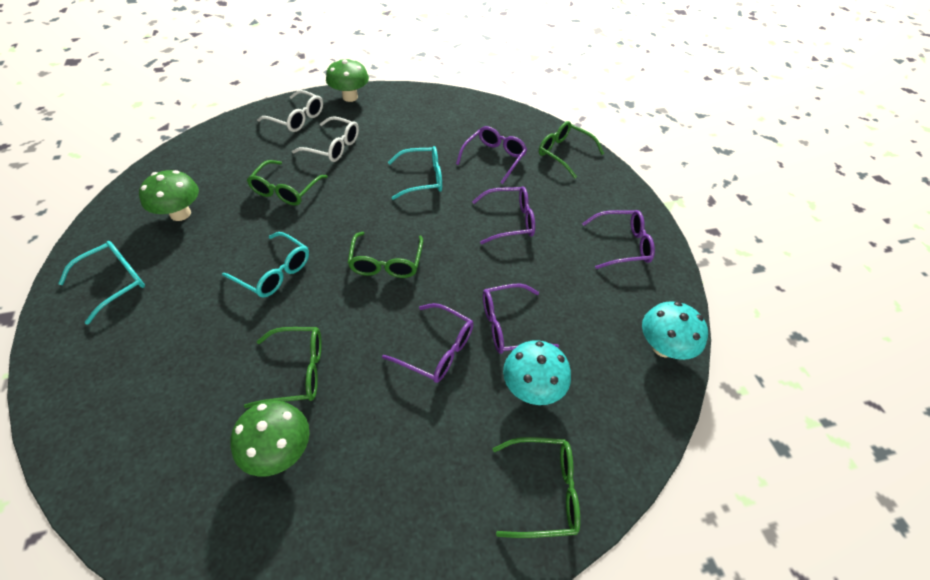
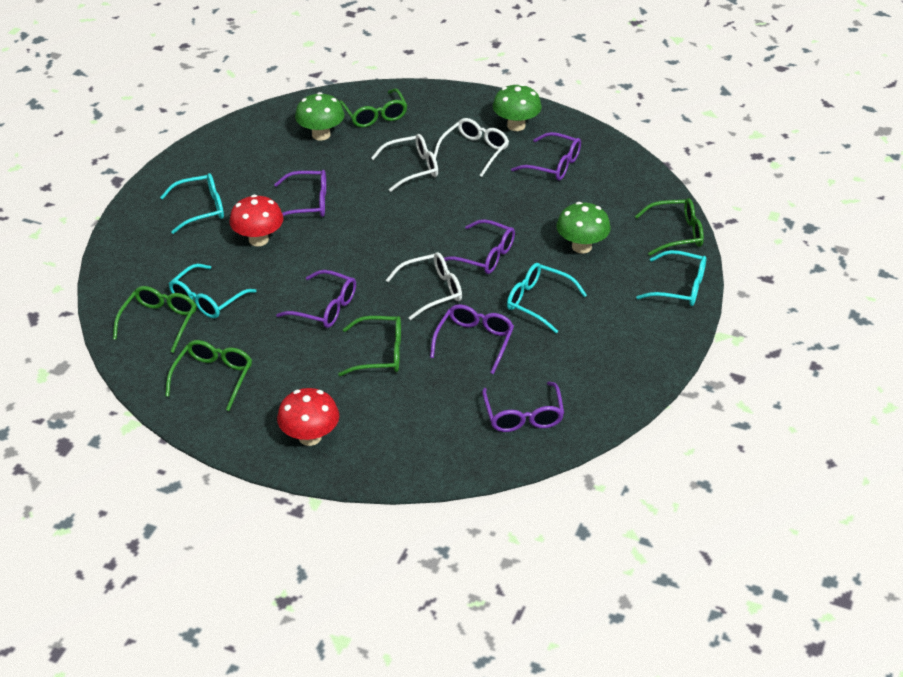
purple glasses: 5 -> 6
red mushroom: 0 -> 2
turquoise glasses: 3 -> 4
turquoise mushroom: 2 -> 0
white glasses: 2 -> 3

